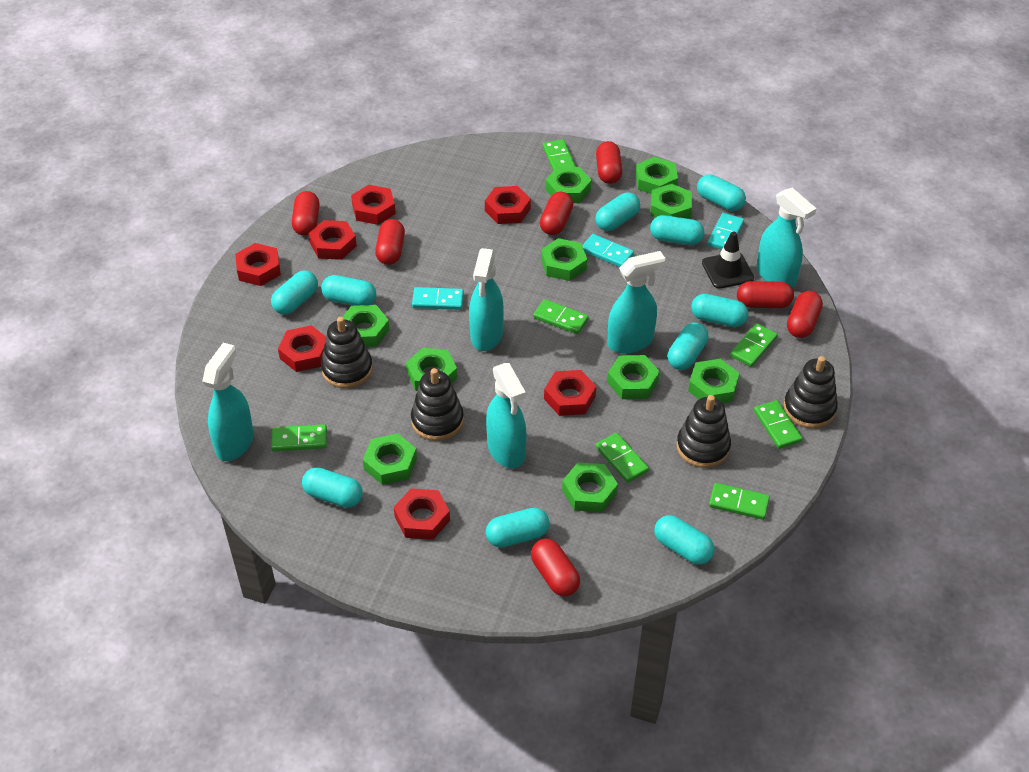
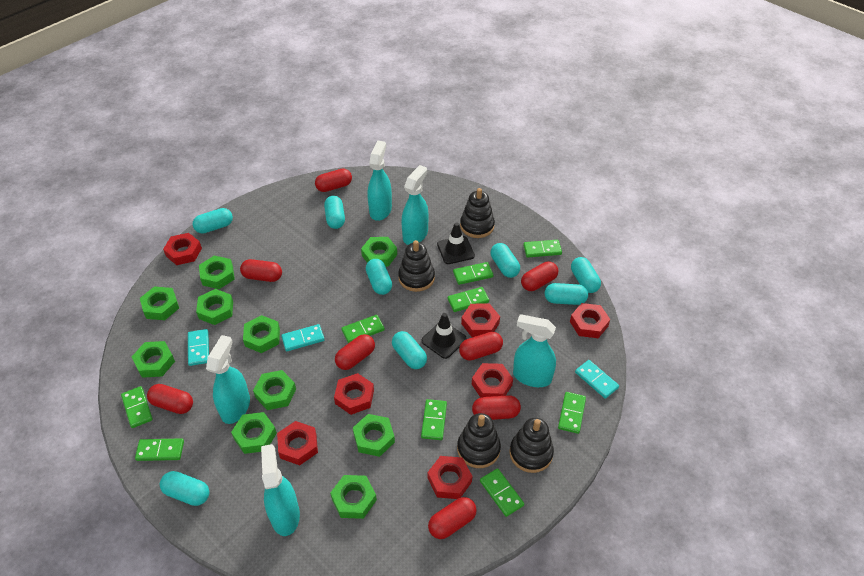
black traffic cone: 1 -> 2
green domino: 7 -> 9
red capsule: 7 -> 8
turquoise capsule: 10 -> 8

